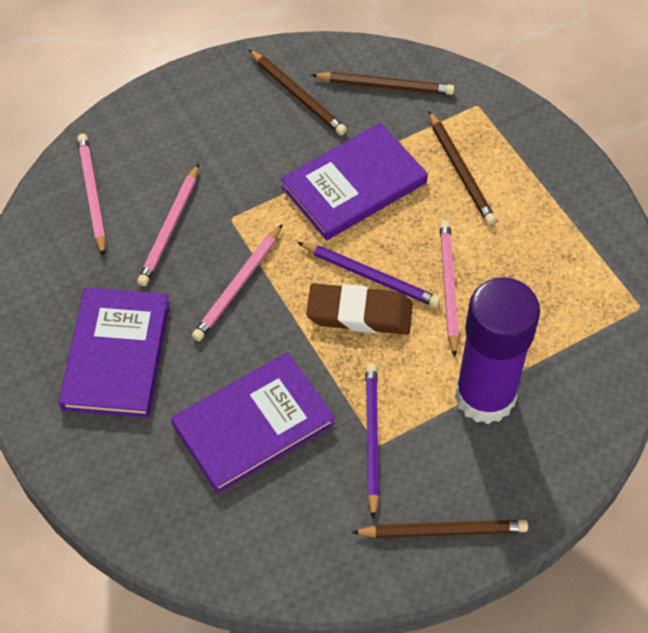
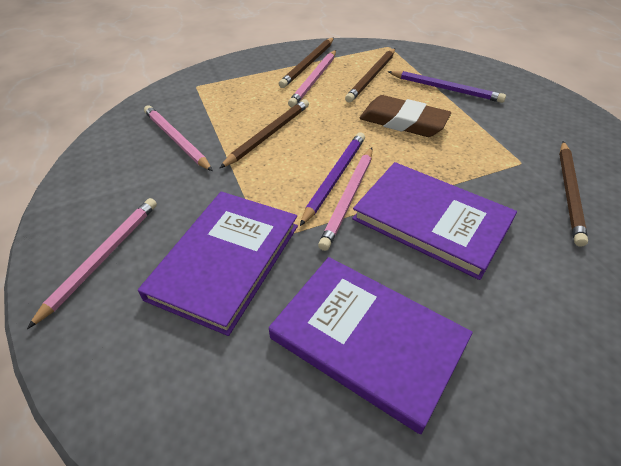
purple glue stick: 1 -> 0

